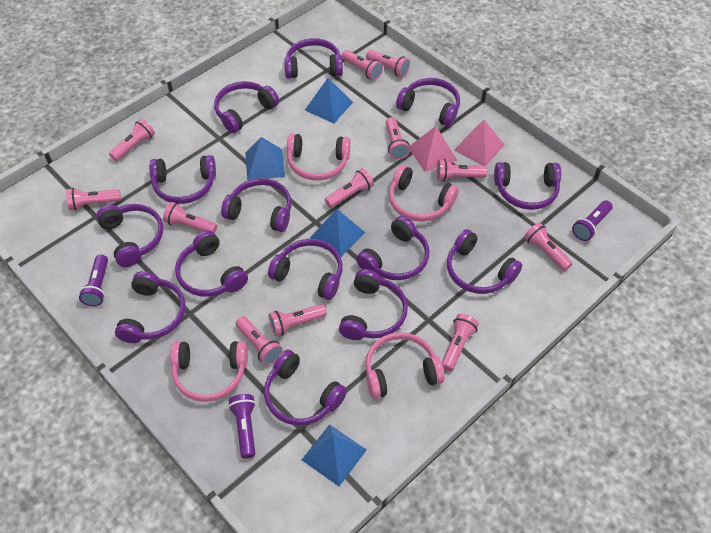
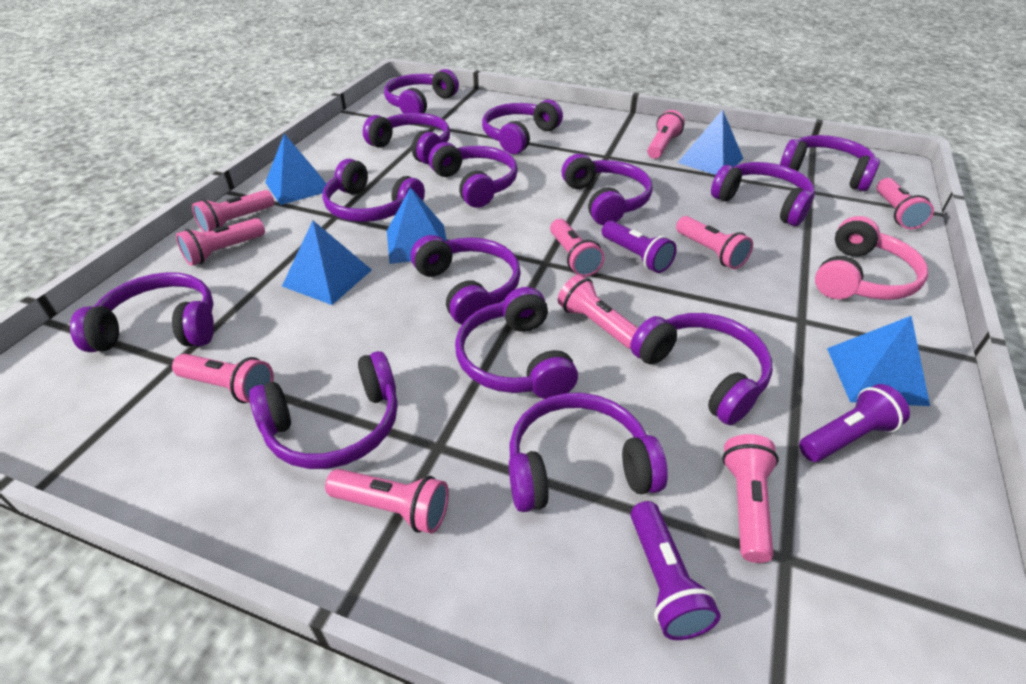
blue pyramid: 4 -> 5
pink flashlight: 12 -> 10
pink headphones: 4 -> 1
pink pyramid: 2 -> 0

